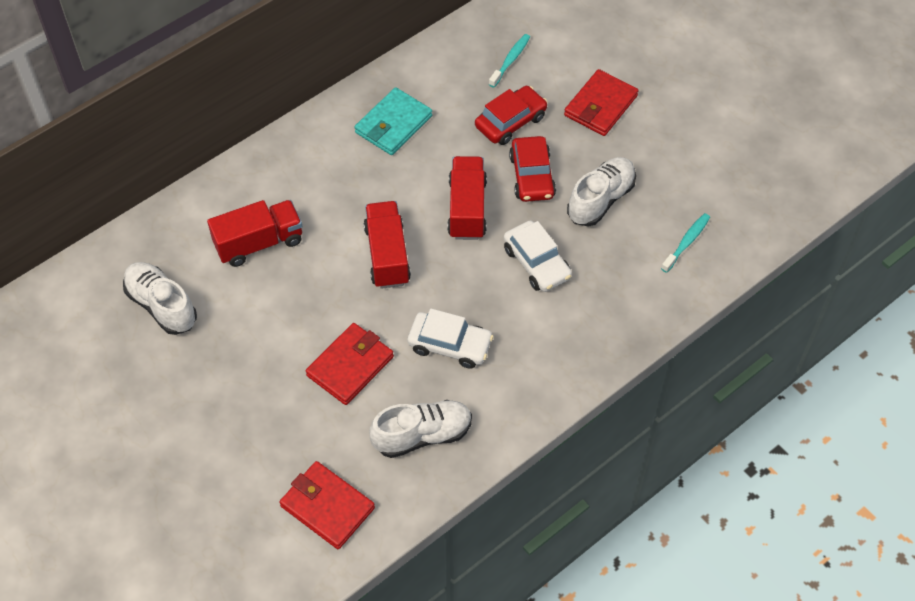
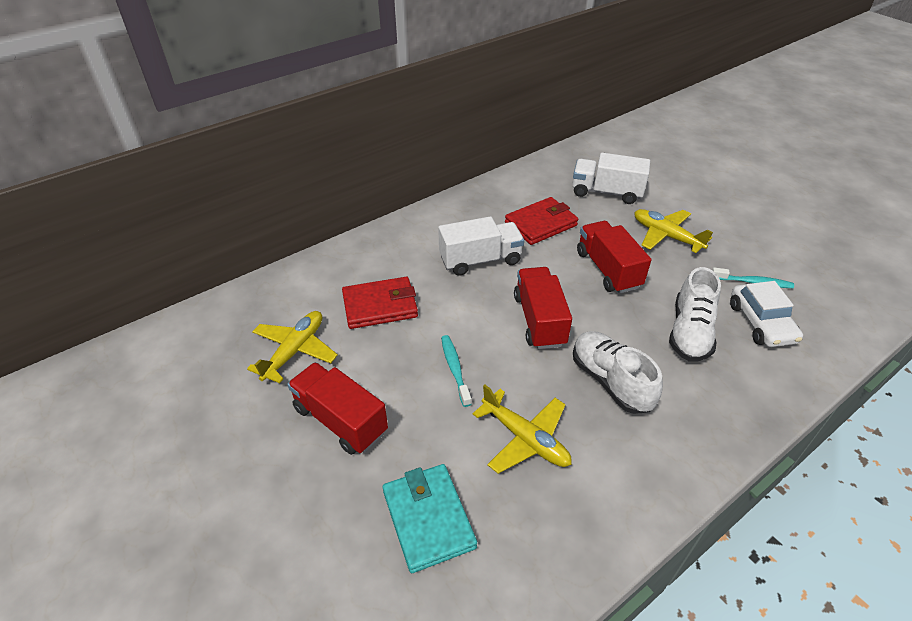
red car: 2 -> 0
red wallet: 3 -> 2
white car: 2 -> 1
white shoe: 3 -> 2
white truck: 0 -> 2
yellow plane: 0 -> 3

